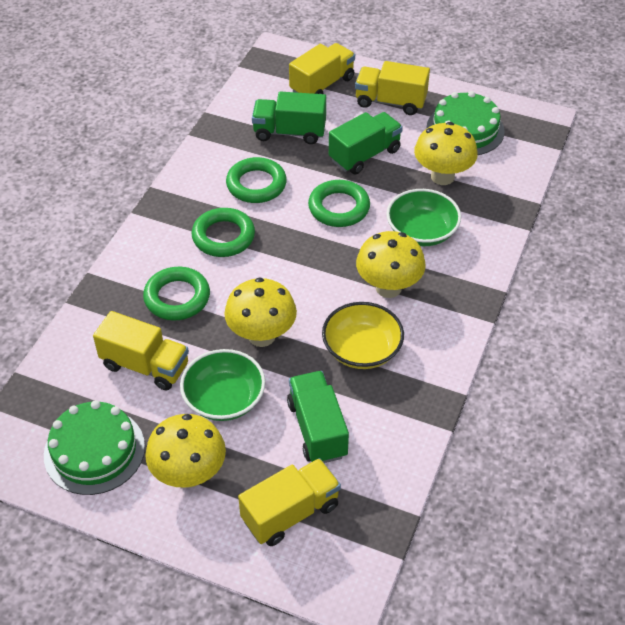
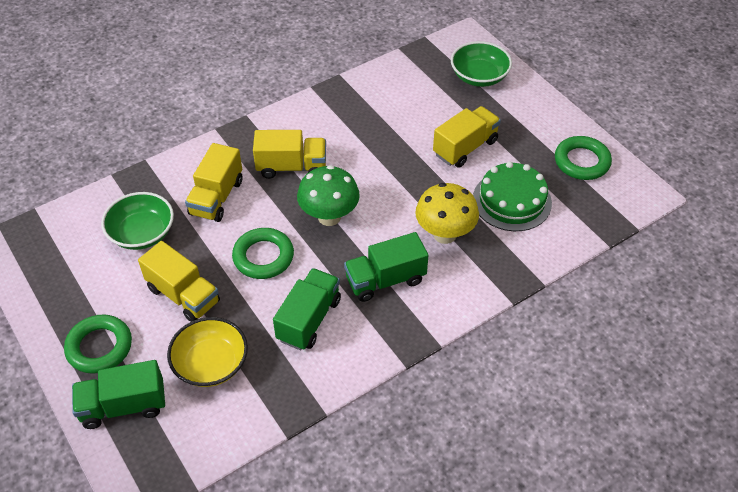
green cake: 2 -> 1
green mushroom: 0 -> 1
green ring: 4 -> 3
yellow mushroom: 4 -> 1

